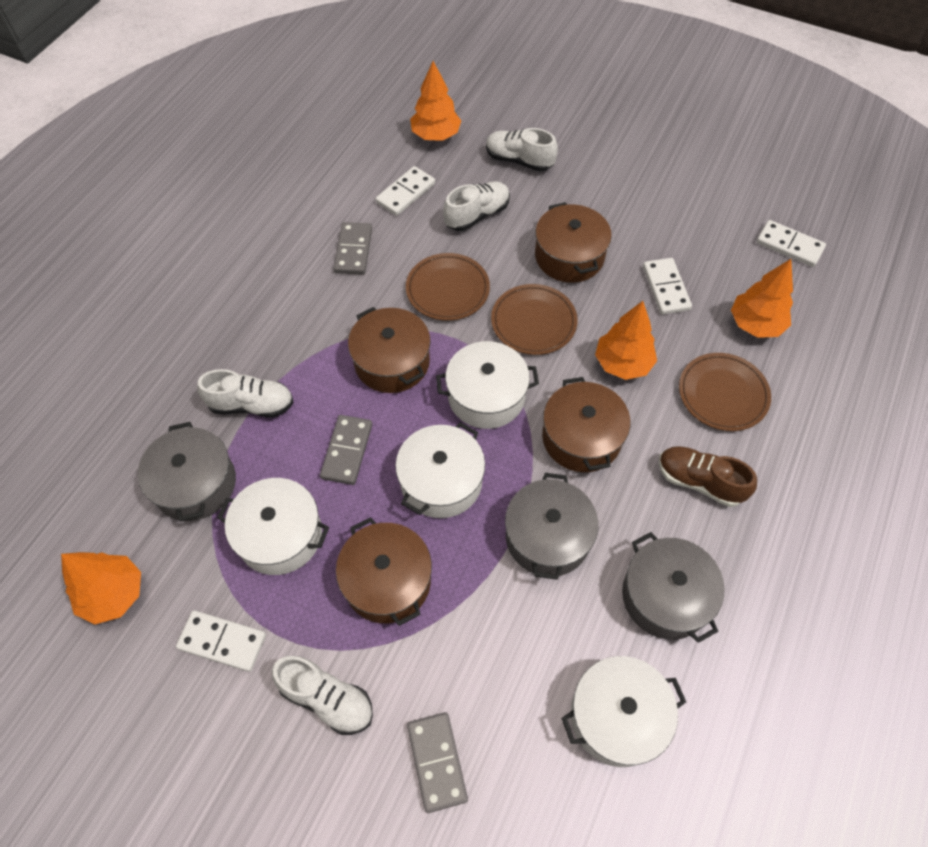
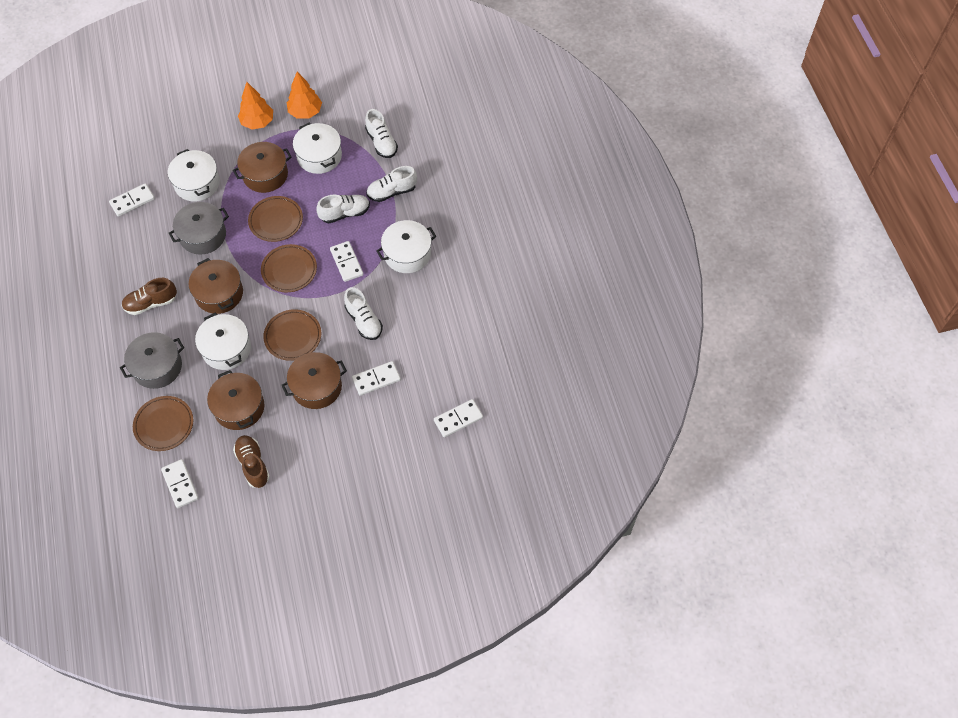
brown plate: 3 -> 4
brown shoe: 1 -> 2
grey domino: 3 -> 0
grey pot: 3 -> 2
orange tree: 4 -> 2
white domino: 4 -> 5

